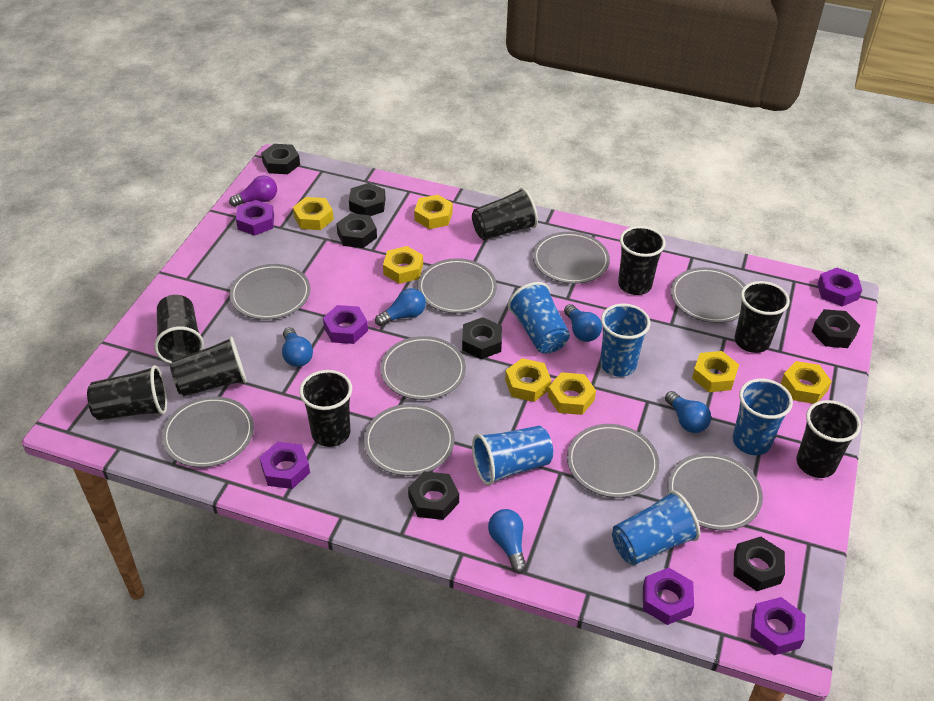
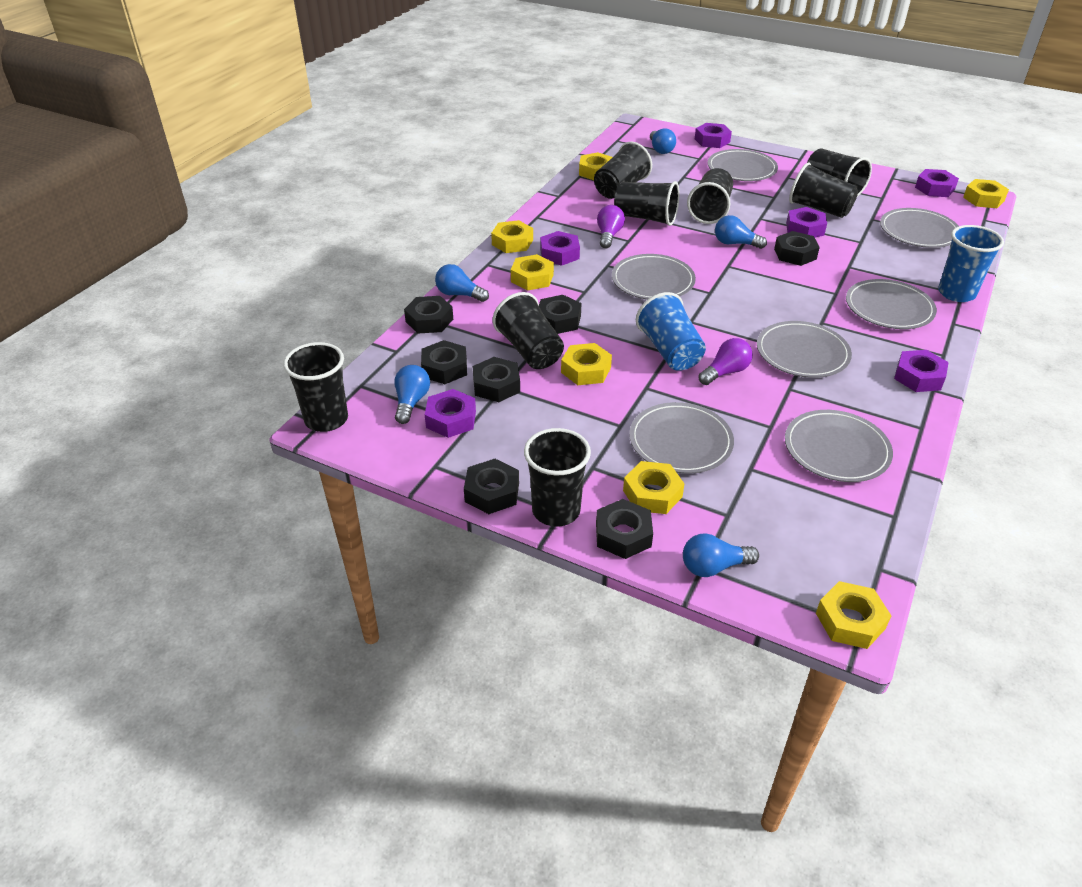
blue cup: 5 -> 2
grey plate: 9 -> 7
purple light bulb: 1 -> 2

